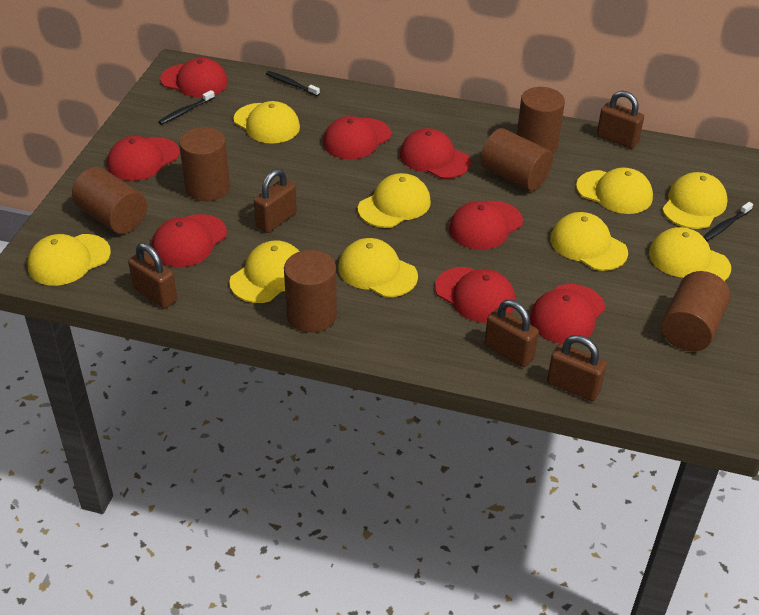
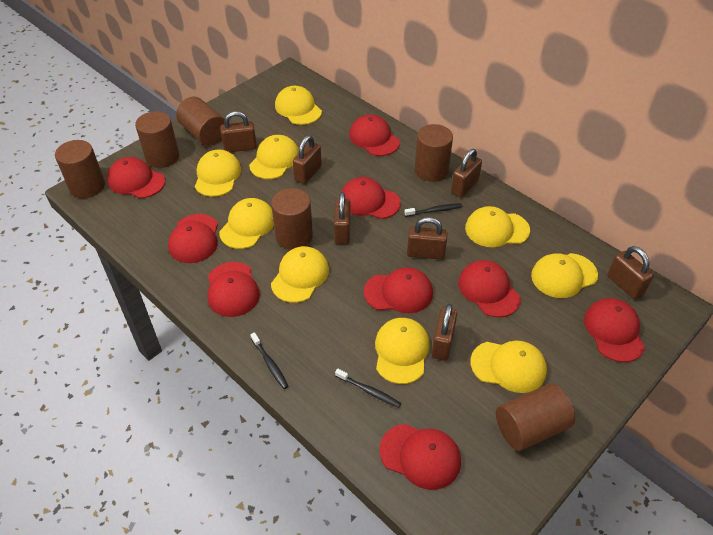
brown padlock: 5 -> 7
red cap: 8 -> 9

